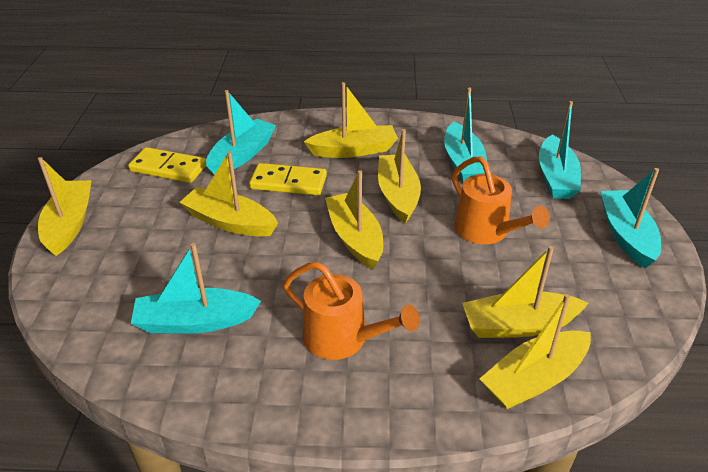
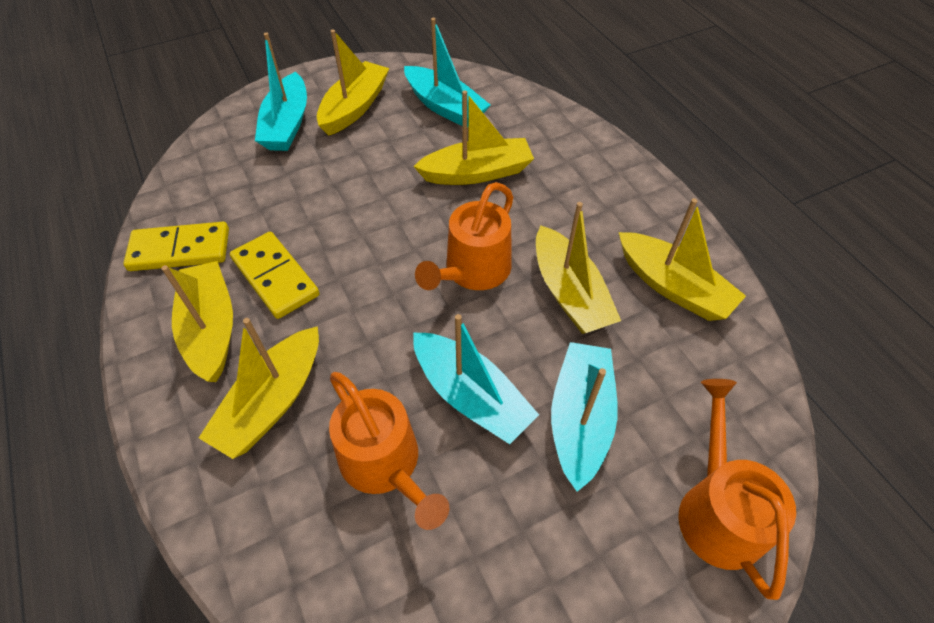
orange watering can: 2 -> 3
turquoise boat: 5 -> 4
yellow boat: 7 -> 6

